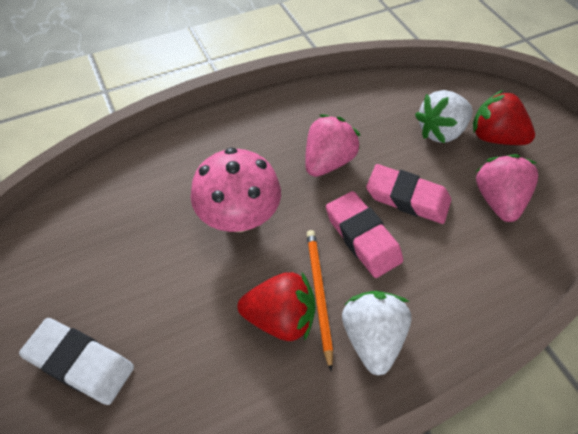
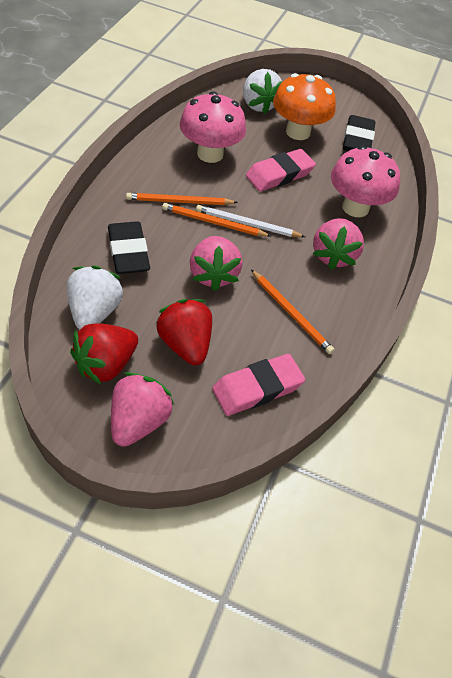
black eraser: 0 -> 2
orange mushroom: 0 -> 1
orange pencil: 1 -> 3
pink mushroom: 1 -> 2
pink strawberry: 2 -> 3
white eraser: 1 -> 0
white pencil: 0 -> 1

